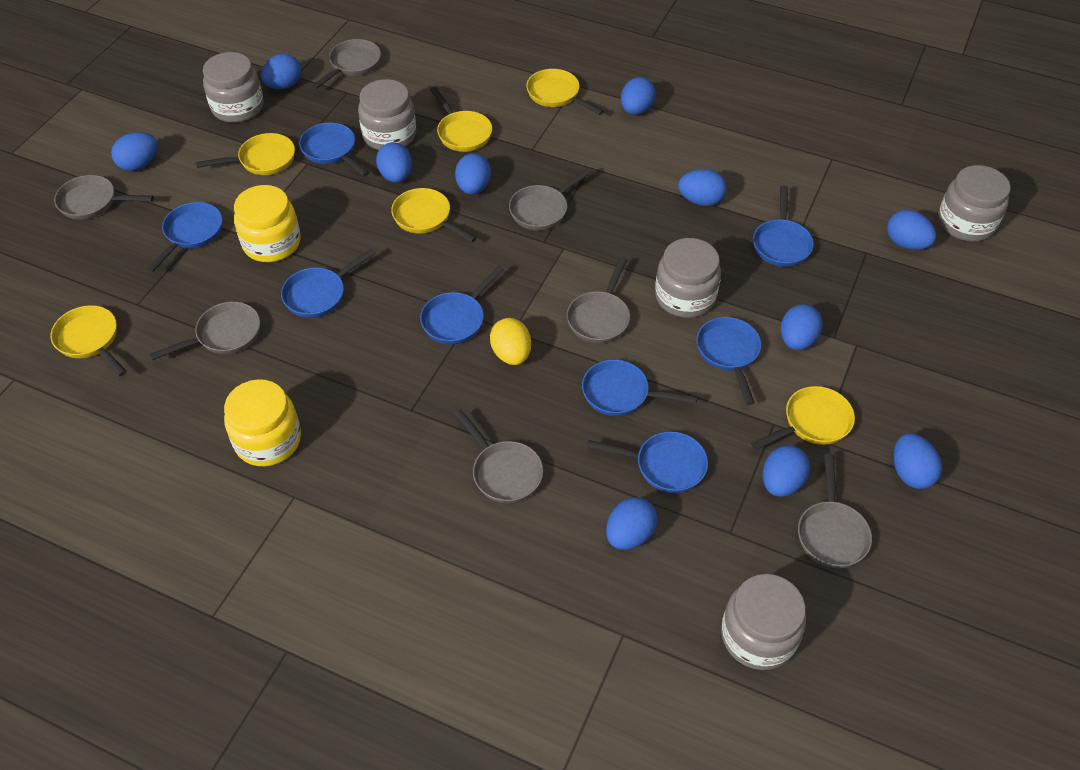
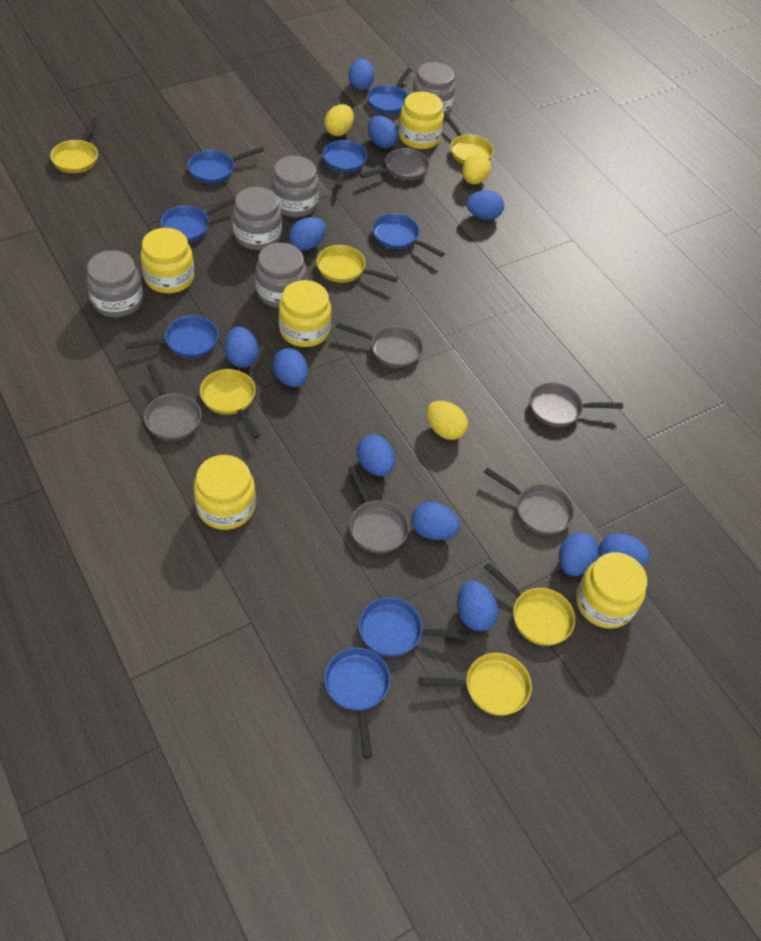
grey pan: 7 -> 6
yellow egg: 1 -> 3
yellow jar: 2 -> 5

